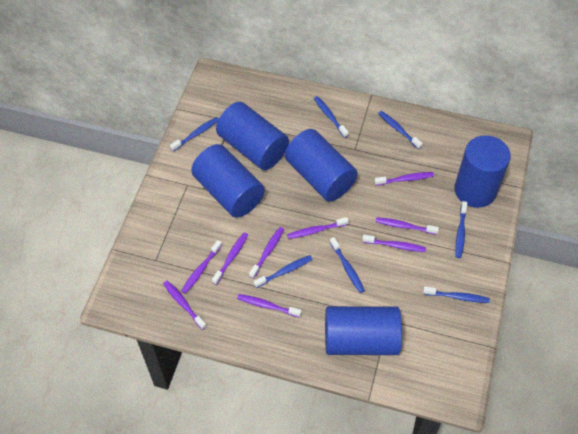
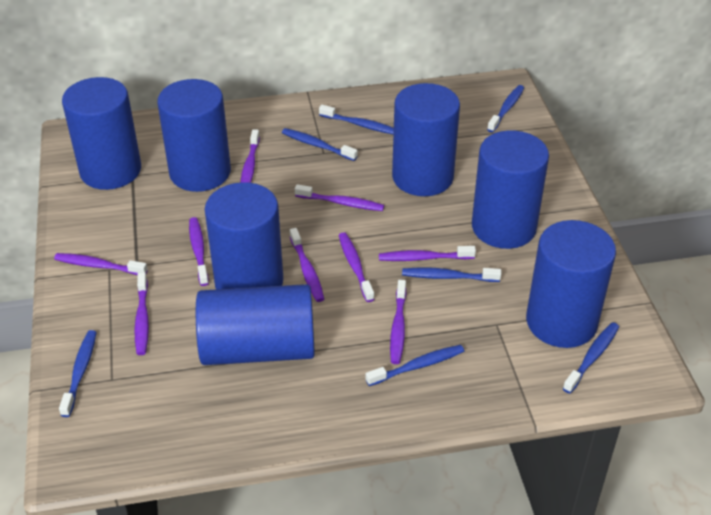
blue cylinder: 5 -> 7

